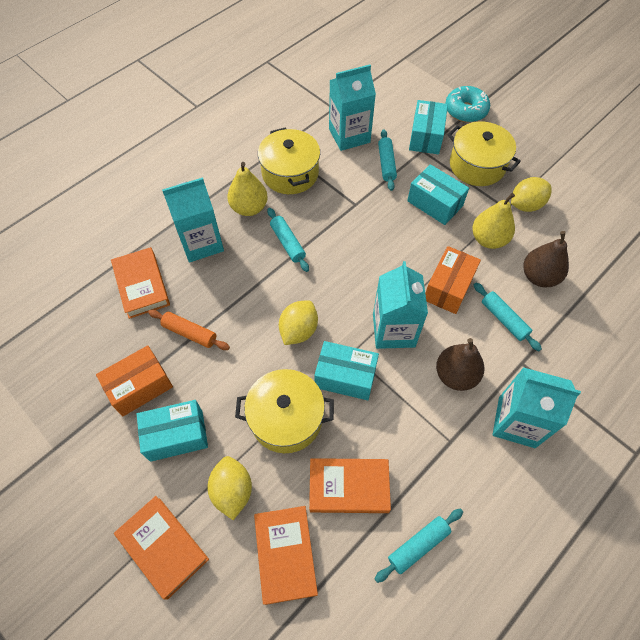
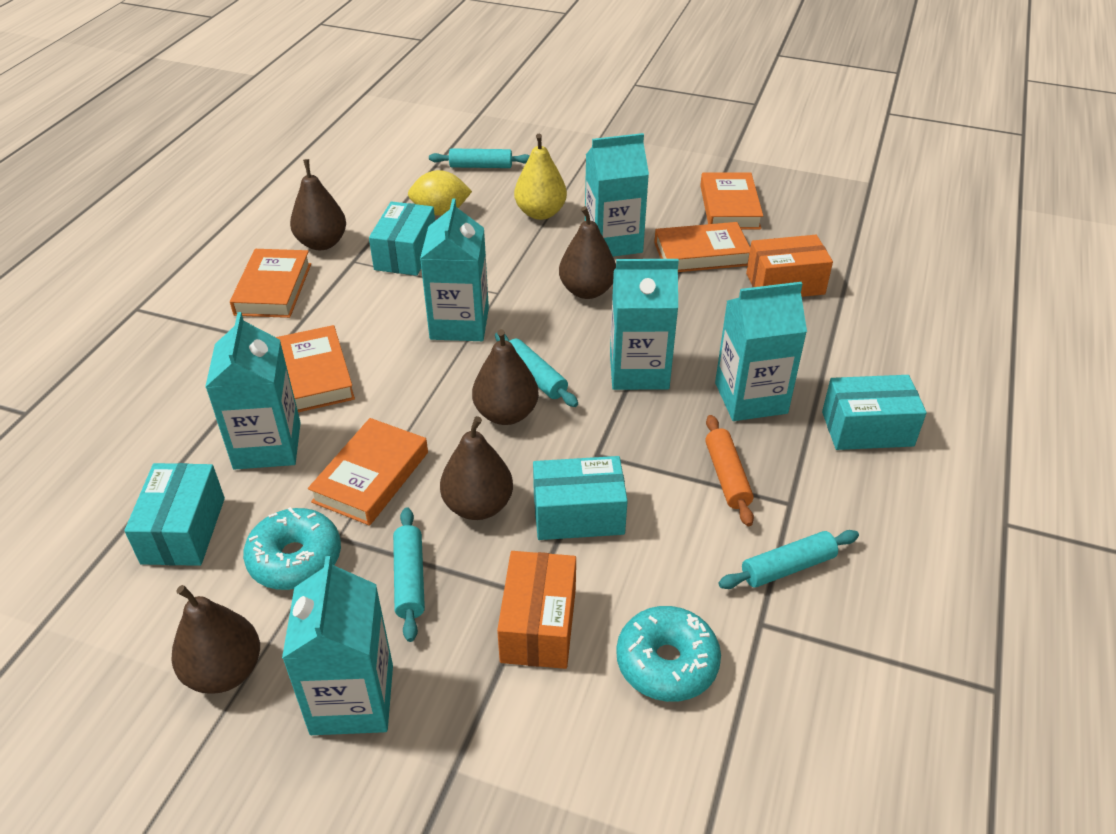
brown pear: 2 -> 5
orange book: 4 -> 5
turquoise carton: 4 -> 6
turquoise donut: 1 -> 2
yellow lemon: 3 -> 1
yellow pear: 2 -> 1
yellow pot: 3 -> 0

